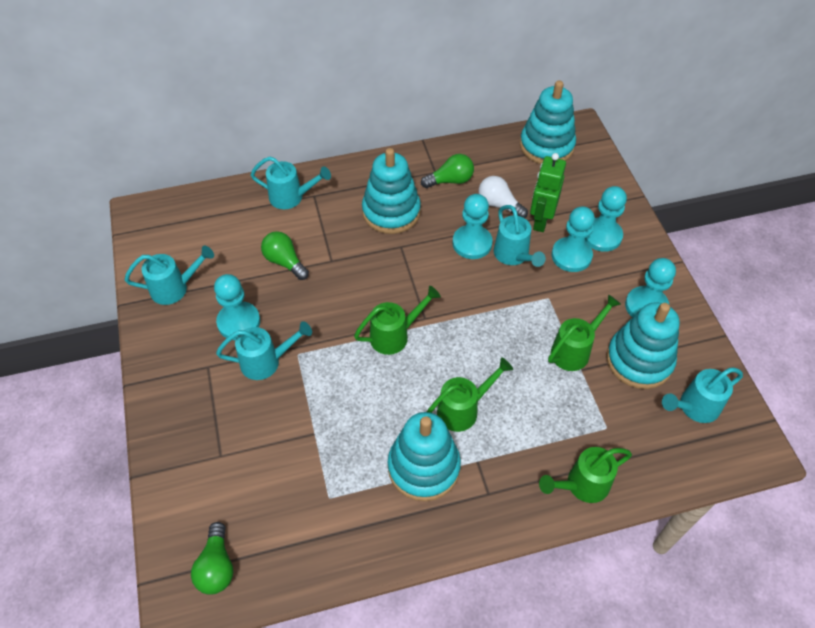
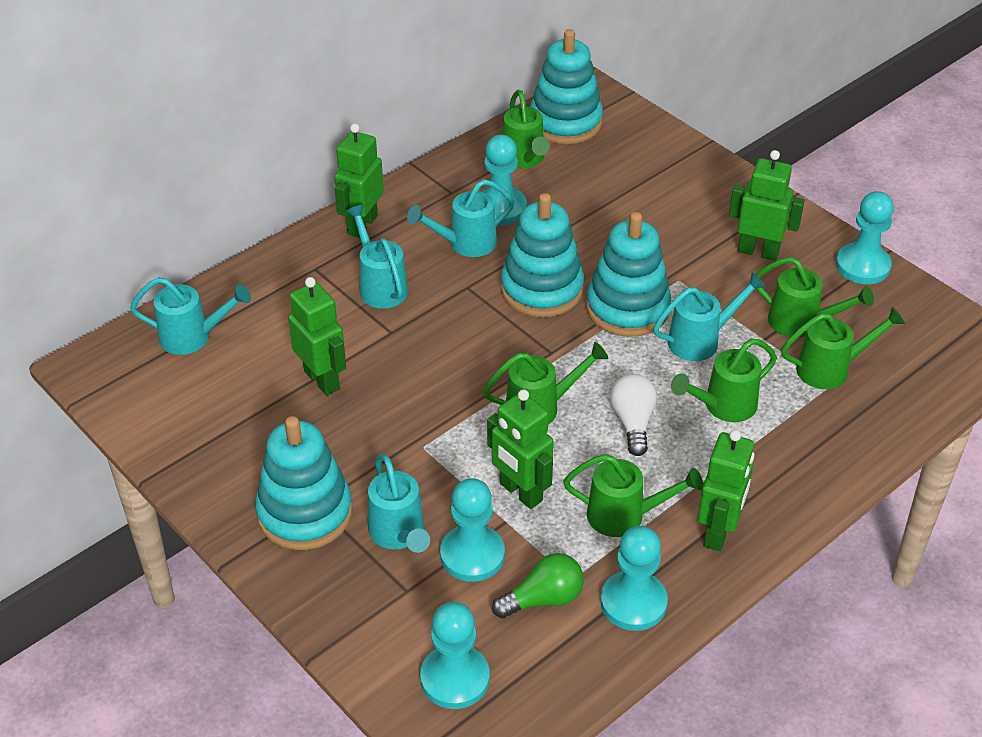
green light bulb: 3 -> 1
green robot: 1 -> 5
green watering can: 4 -> 6

